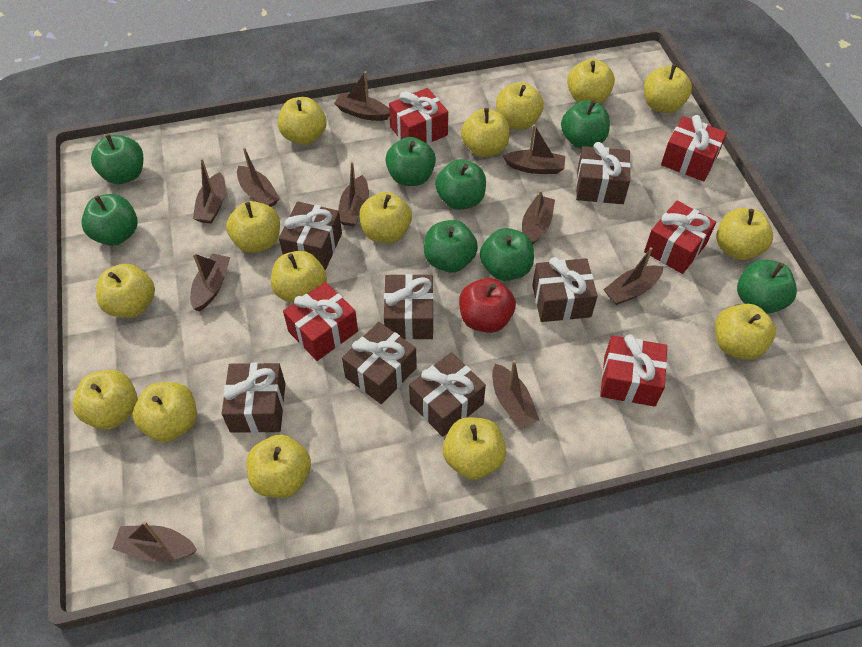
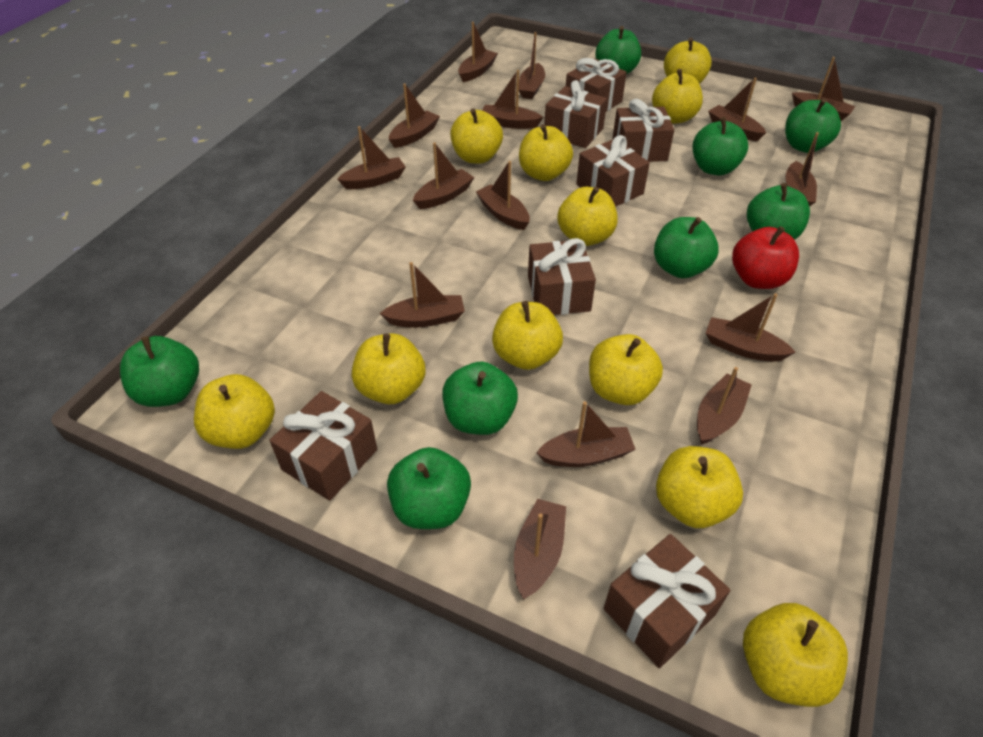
brown boat: 10 -> 15
red gift: 5 -> 0
yellow apple: 15 -> 11

